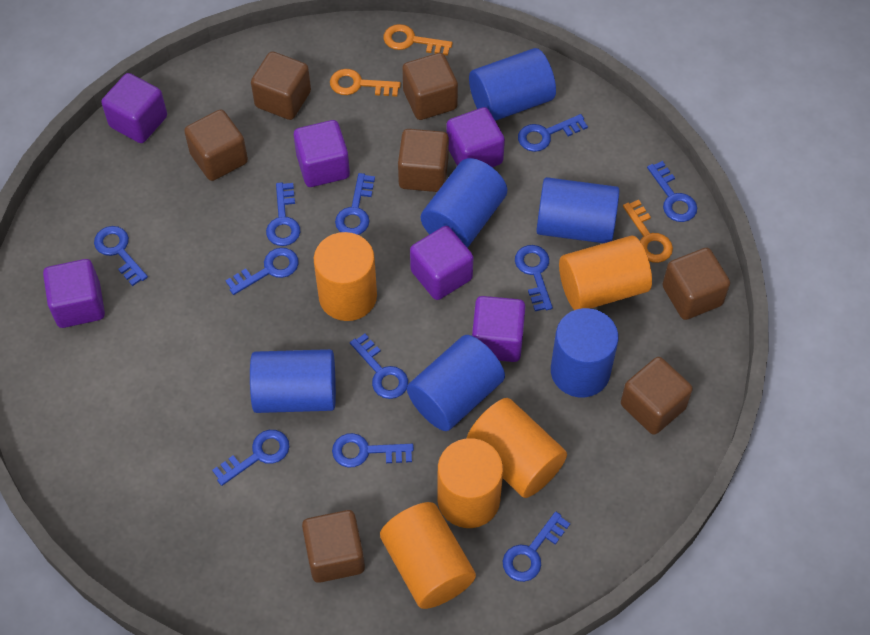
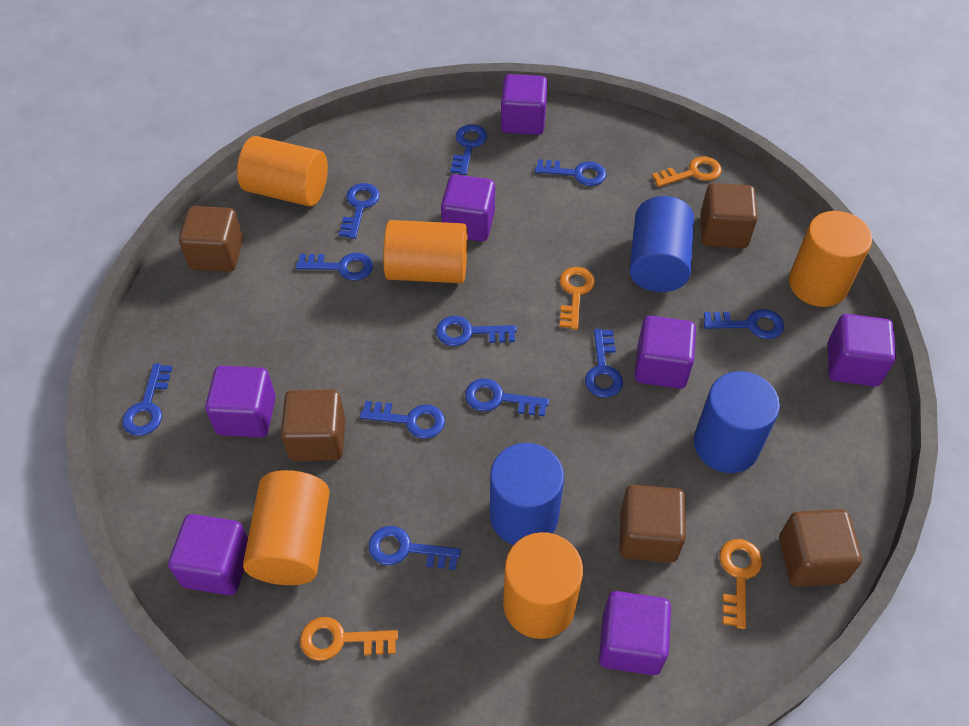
blue cylinder: 6 -> 3
brown cube: 7 -> 5
orange key: 3 -> 4
purple cube: 6 -> 7

